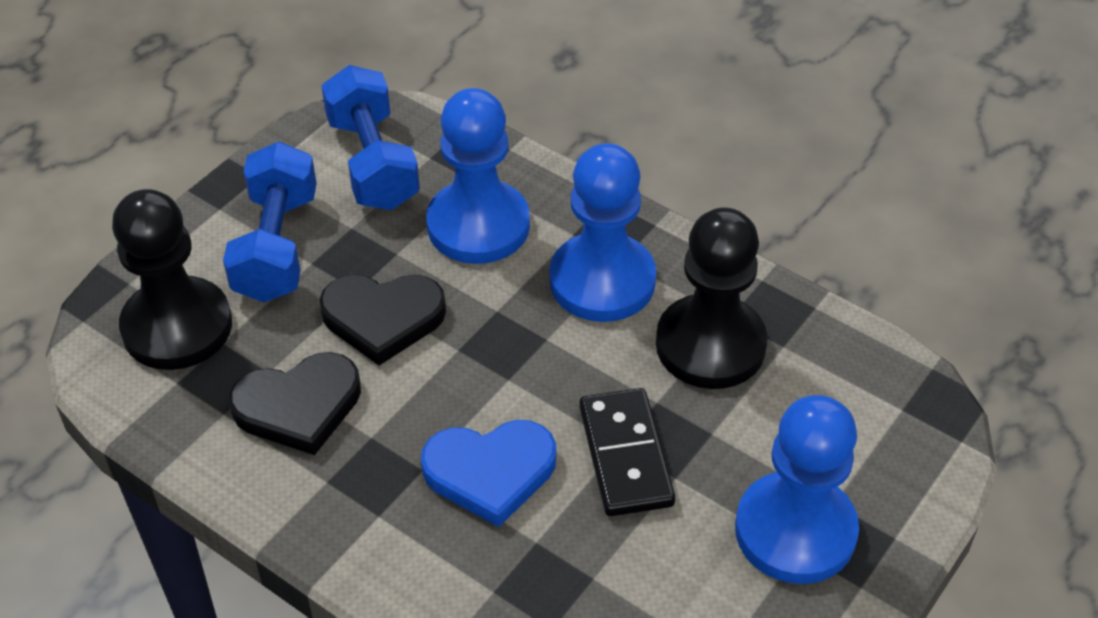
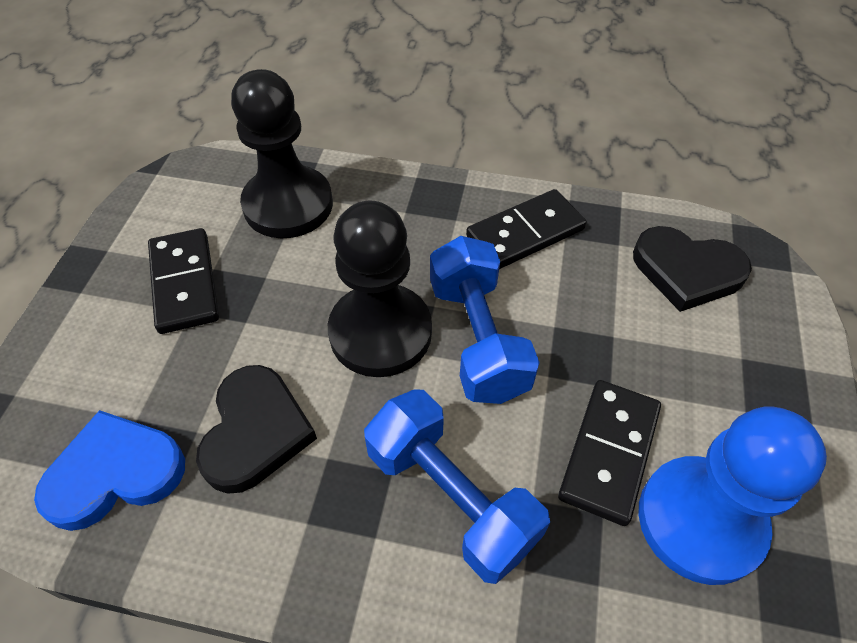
black domino: 1 -> 3
blue pawn: 3 -> 1

